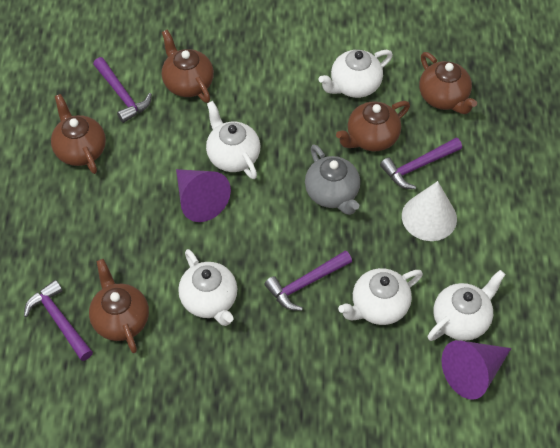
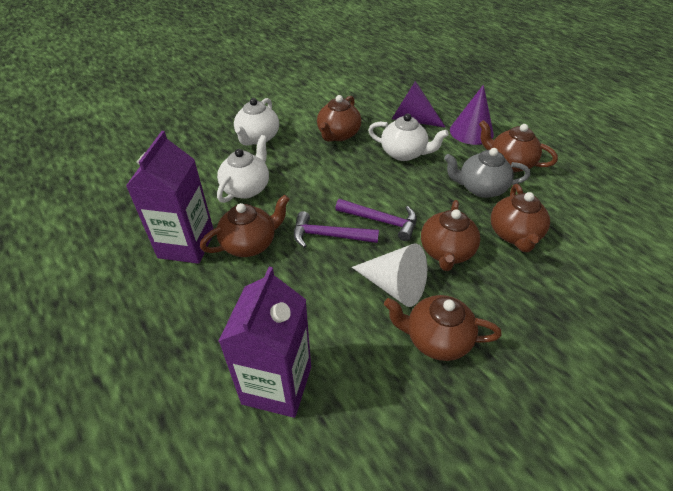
brown teapot: 5 -> 6
purple carton: 0 -> 2
purple hammer: 4 -> 2
white teapot: 5 -> 3

